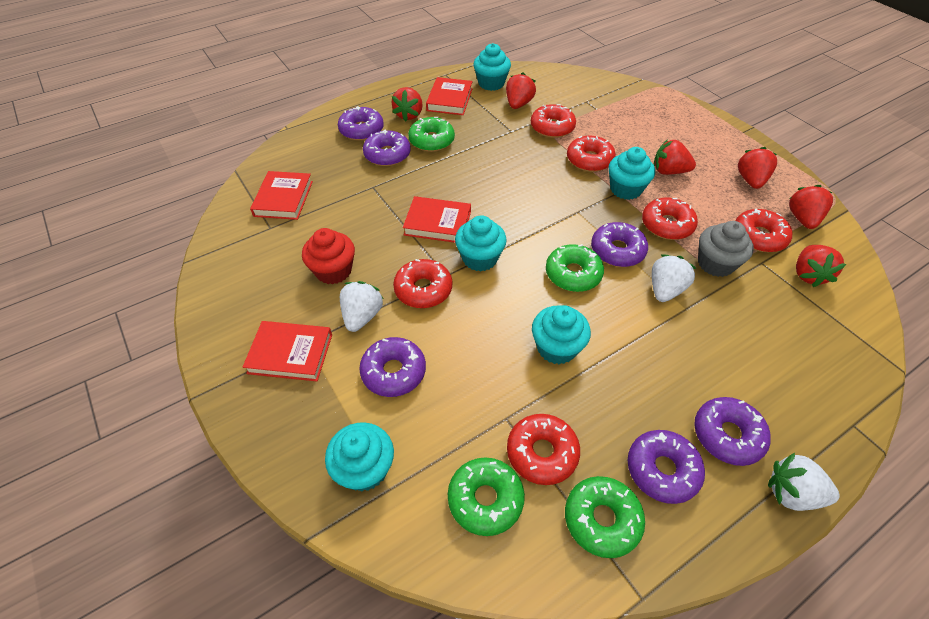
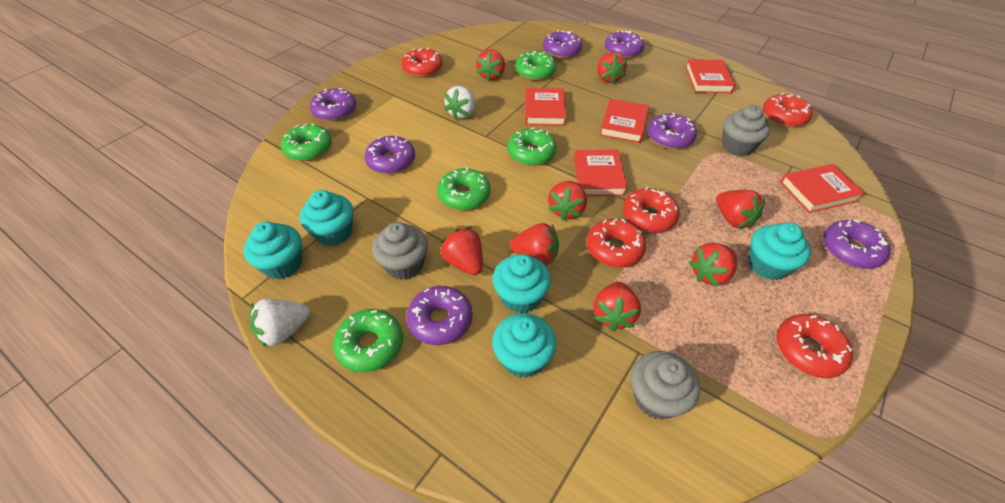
green donut: 4 -> 5
grey cupcake: 1 -> 3
purple donut: 6 -> 7
red book: 4 -> 5
red cupcake: 1 -> 0
red donut: 6 -> 5
red strawberry: 6 -> 8
white strawberry: 3 -> 2

